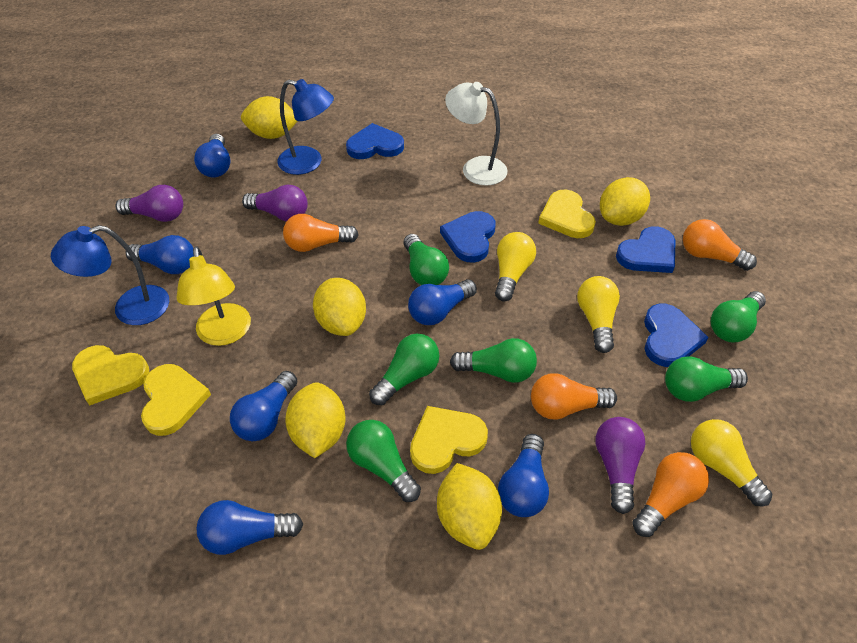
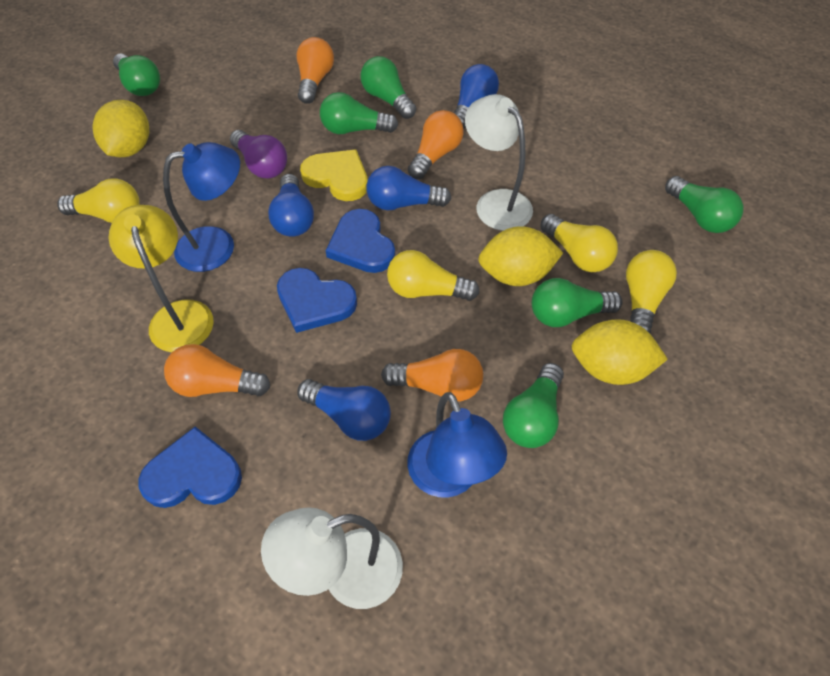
blue heart: 4 -> 3
blue light bulb: 6 -> 4
purple light bulb: 3 -> 1
white lamp: 1 -> 2
yellow heart: 4 -> 1
yellow lemon: 5 -> 3
yellow light bulb: 3 -> 4

